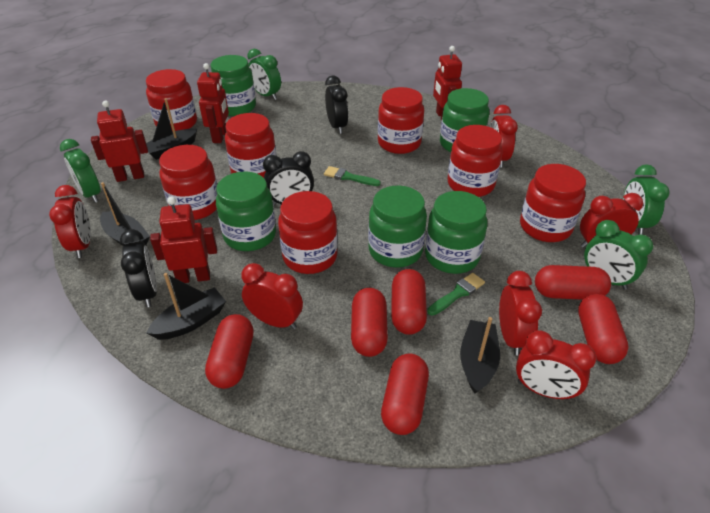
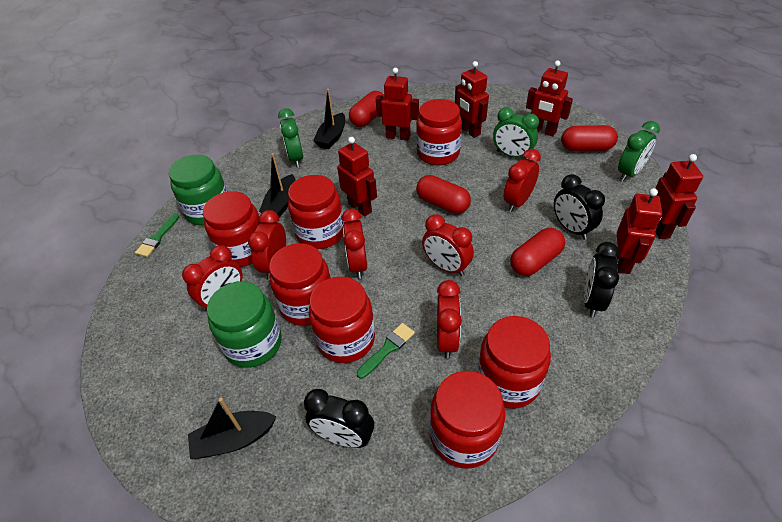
black boat: 4 -> 3
green clock: 4 -> 3
green jar: 5 -> 2
red capsule: 6 -> 4
red robot: 4 -> 6

